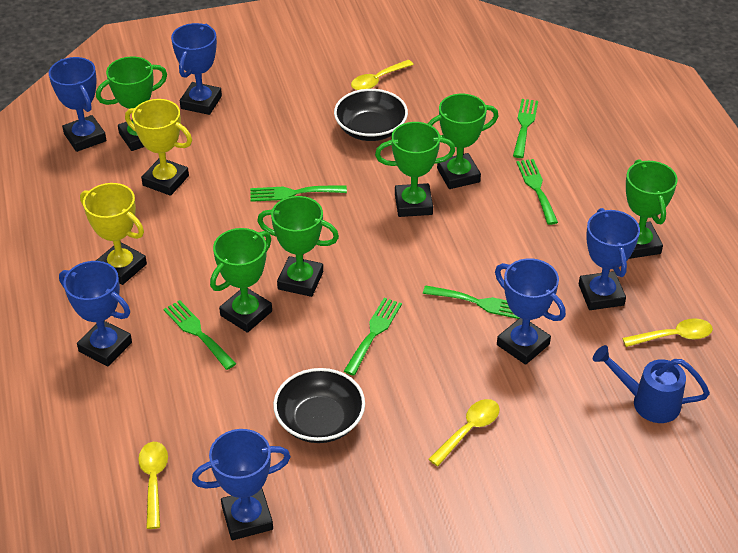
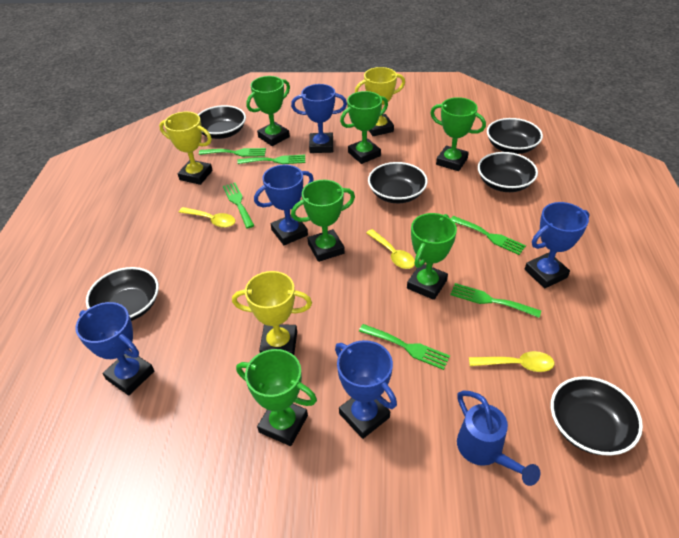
black bowl: 2 -> 6
blue trophy: 6 -> 5
yellow spoon: 4 -> 3
yellow trophy: 2 -> 3

